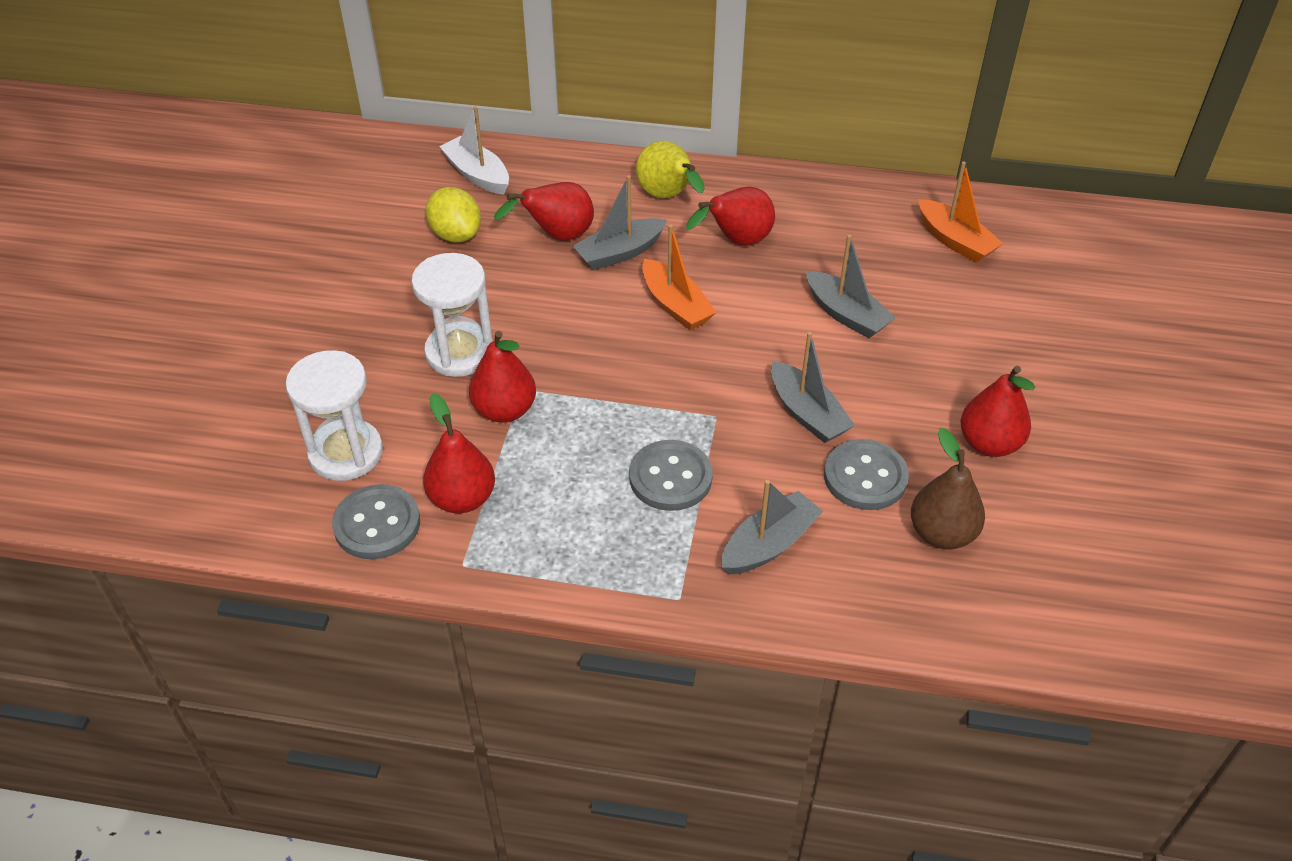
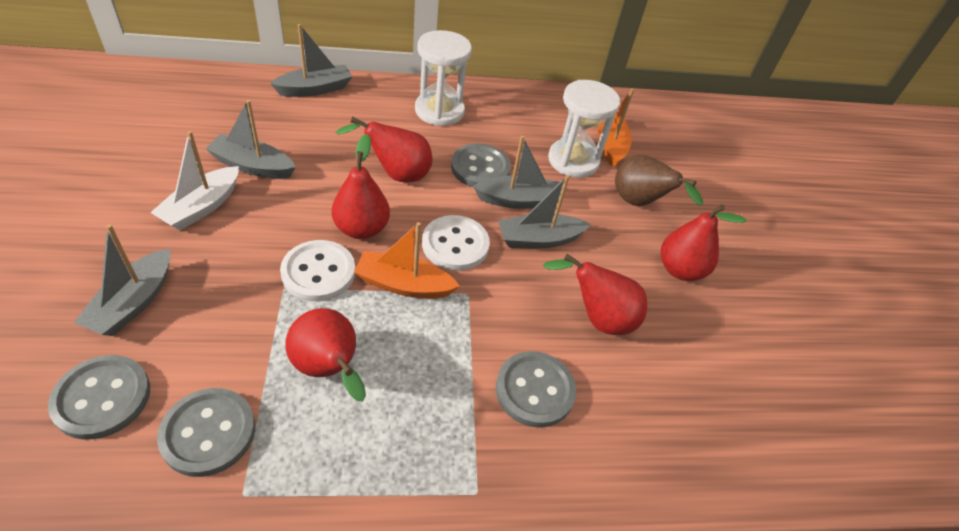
grey boat: 4 -> 5
grey button: 3 -> 4
white button: 0 -> 2
yellow lemon: 1 -> 0
yellow pear: 1 -> 0

